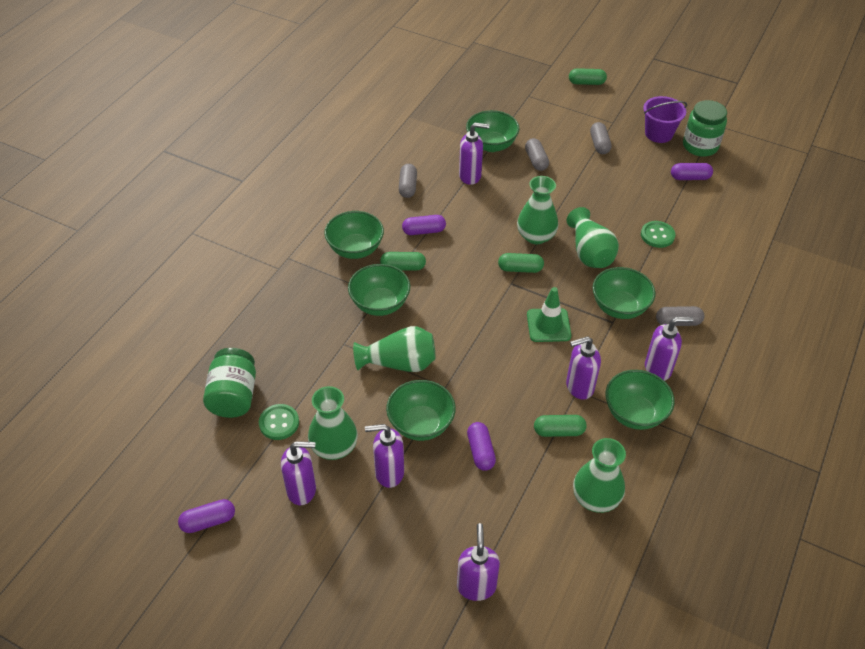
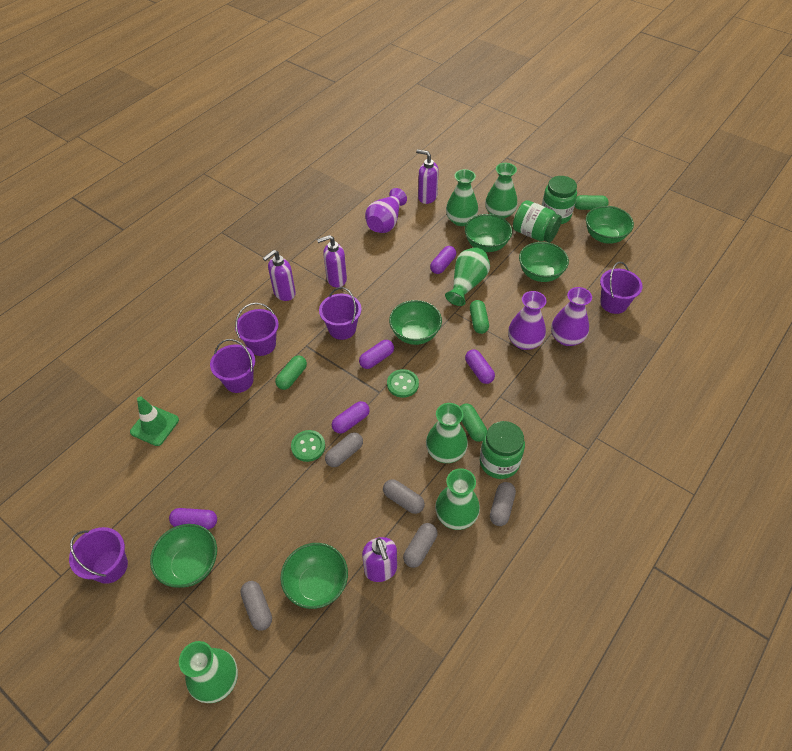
green jar: 2 -> 3
green vase: 5 -> 6
grey capsule: 4 -> 5
purple bucket: 1 -> 5
purple capsule: 4 -> 5
purple soap dispenser: 6 -> 4
purple vase: 0 -> 3

